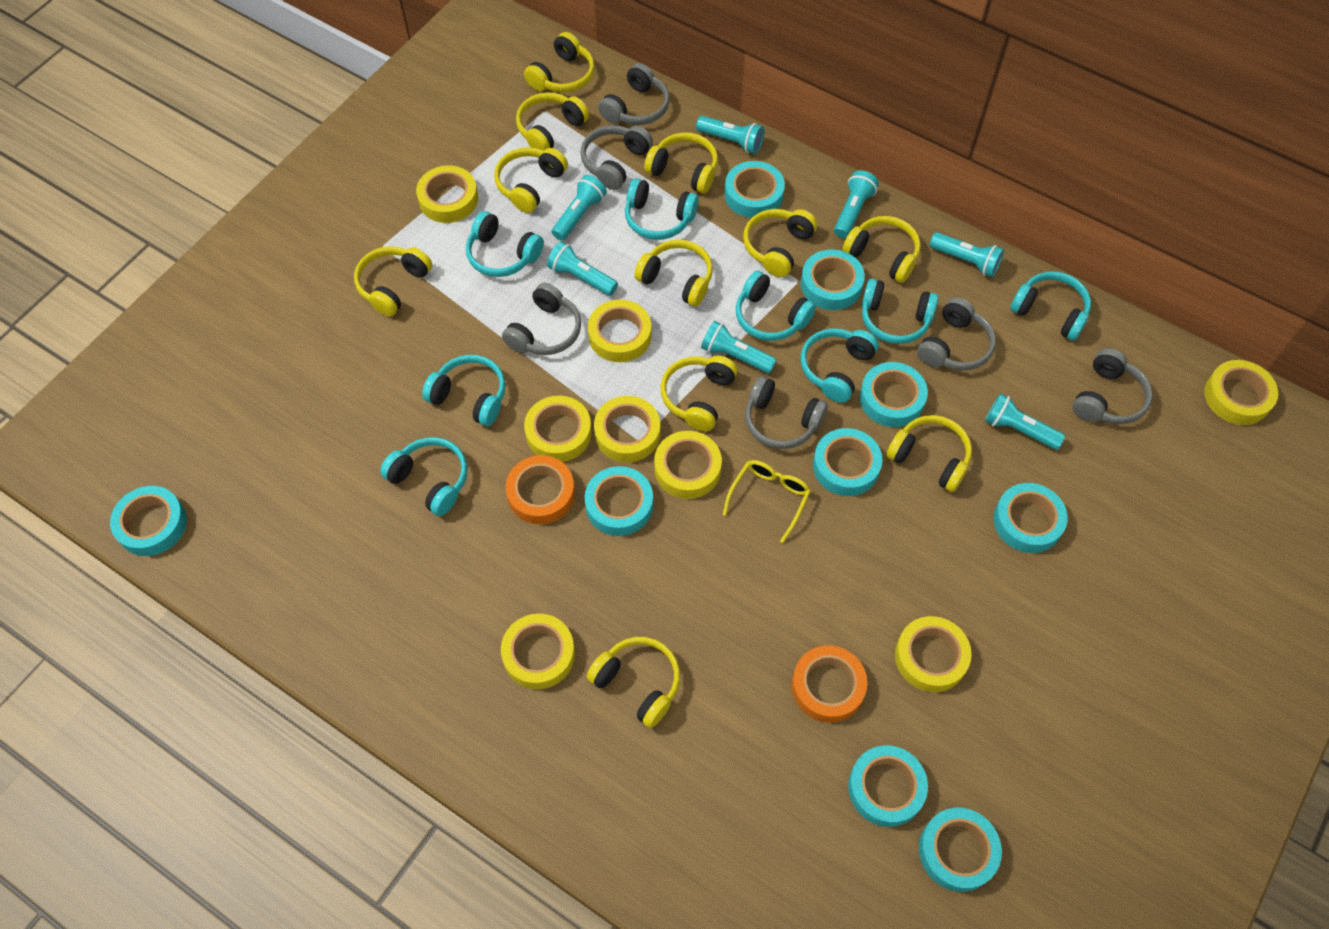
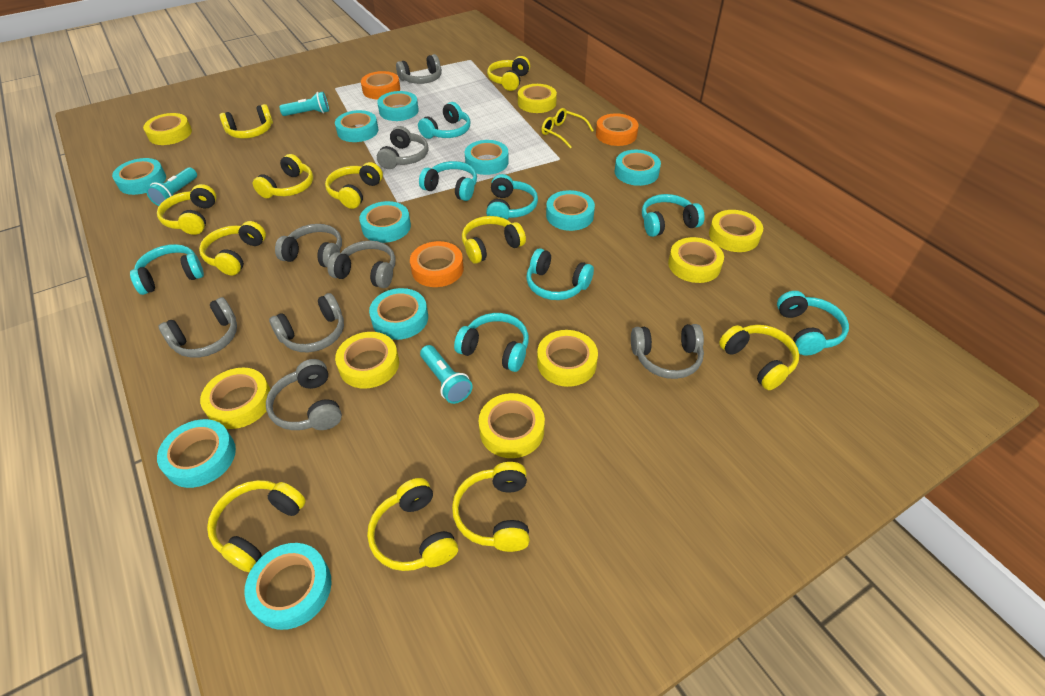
grey headphones: 6 -> 8
orange tape: 2 -> 3
turquoise flashlight: 7 -> 3
turquoise tape: 9 -> 10

